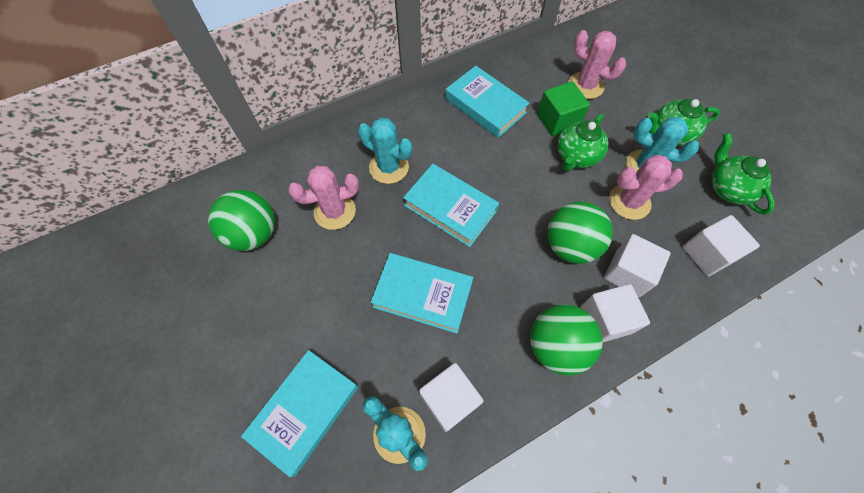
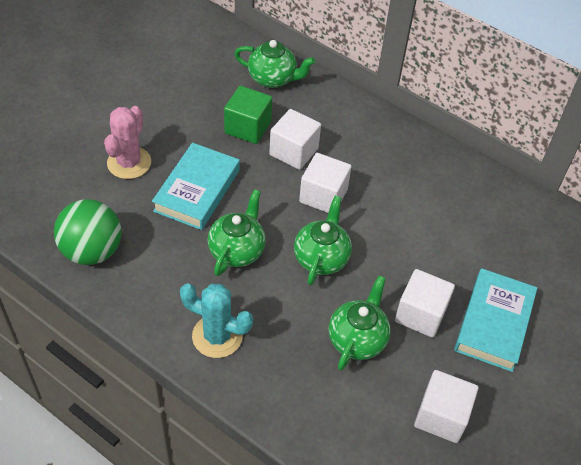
green ball: 3 -> 1
green teapot: 3 -> 4
pink cactus: 3 -> 1
turquoise book: 4 -> 2
turquoise cactus: 3 -> 1

